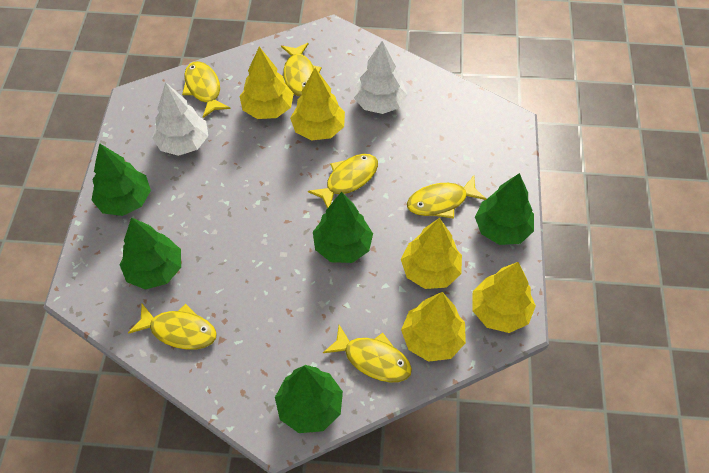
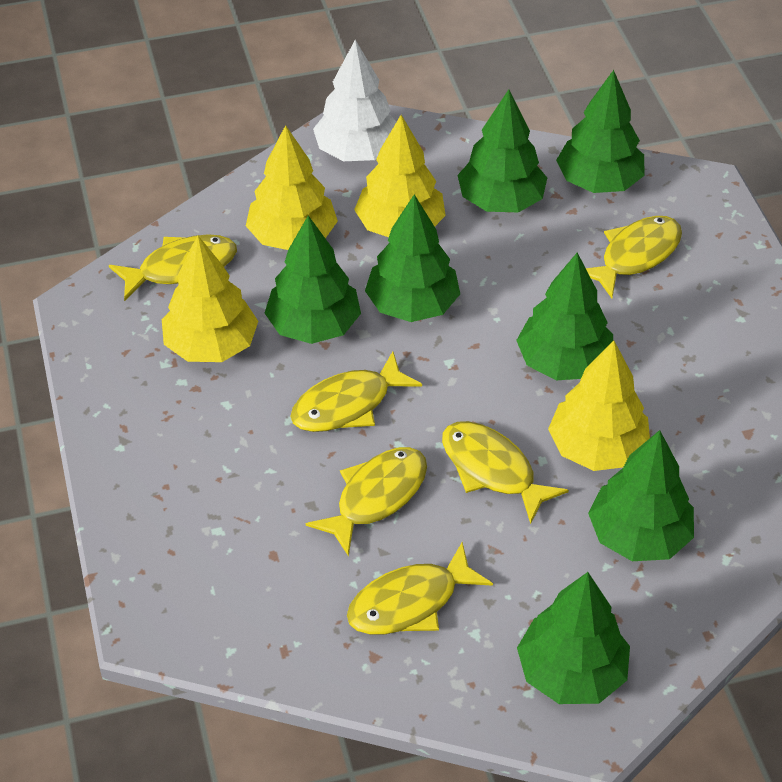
green tree: 5 -> 7
white tree: 2 -> 1
yellow tree: 5 -> 4

